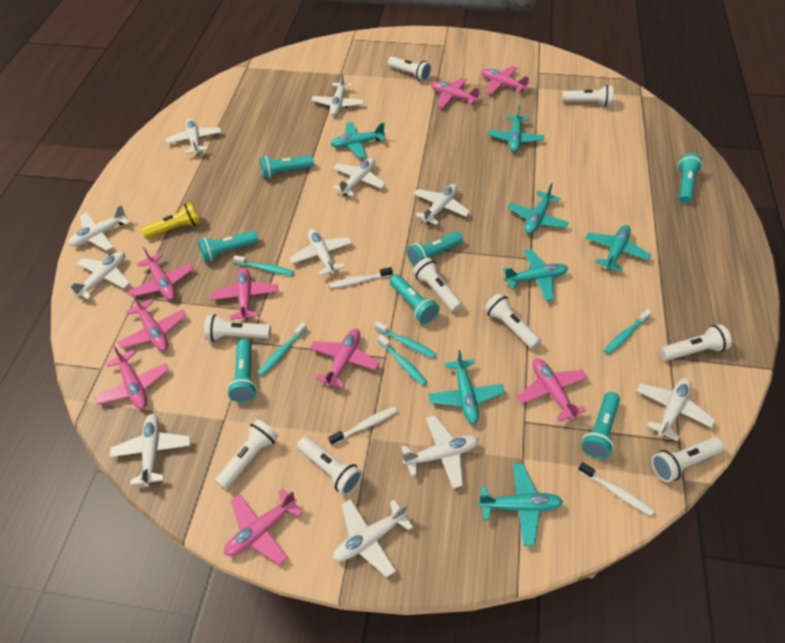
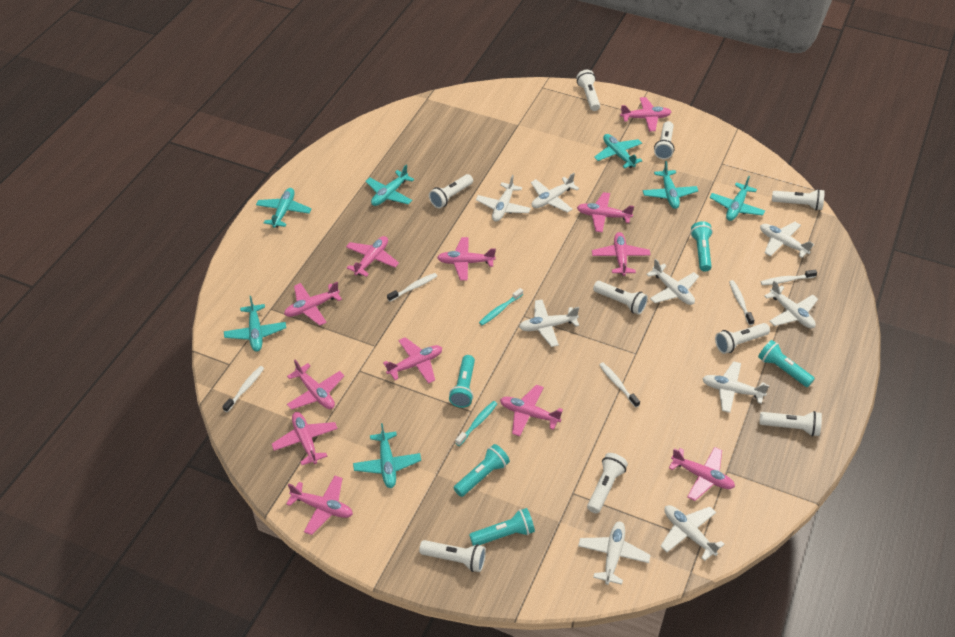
pink plane: 9 -> 12
turquoise flashlight: 7 -> 5
turquoise toothbrush: 5 -> 2
white plane: 11 -> 9
white toothbrush: 3 -> 5
yellow flashlight: 1 -> 0

